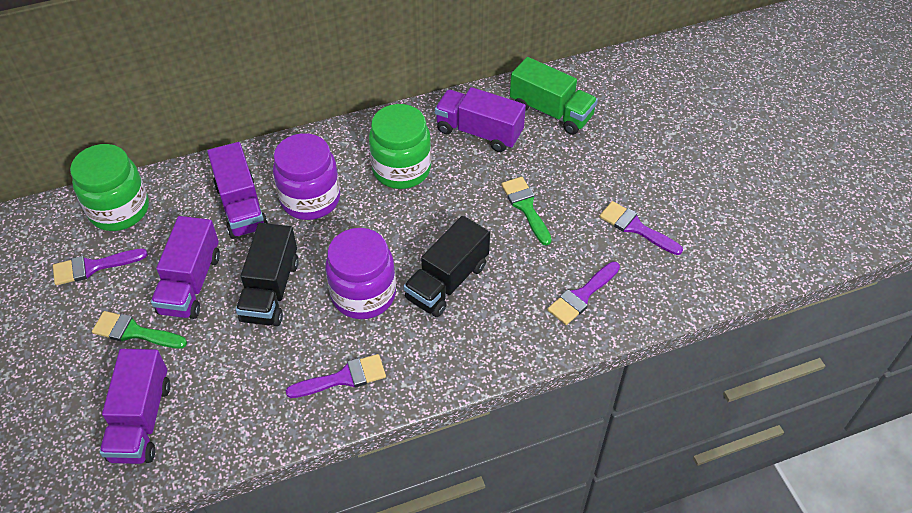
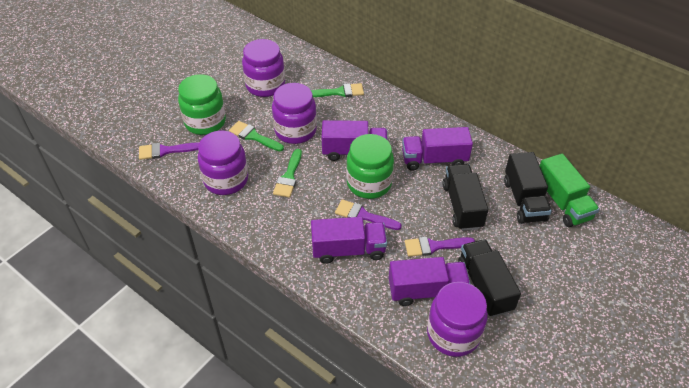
black truck: 2 -> 3
green brush: 2 -> 3
purple brush: 4 -> 3
purple jar: 2 -> 4

